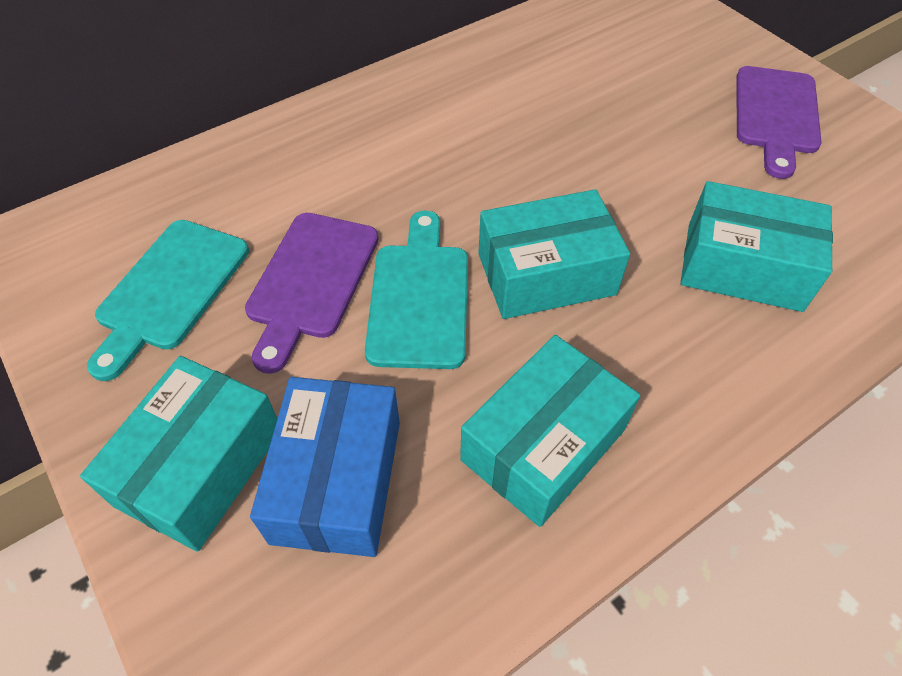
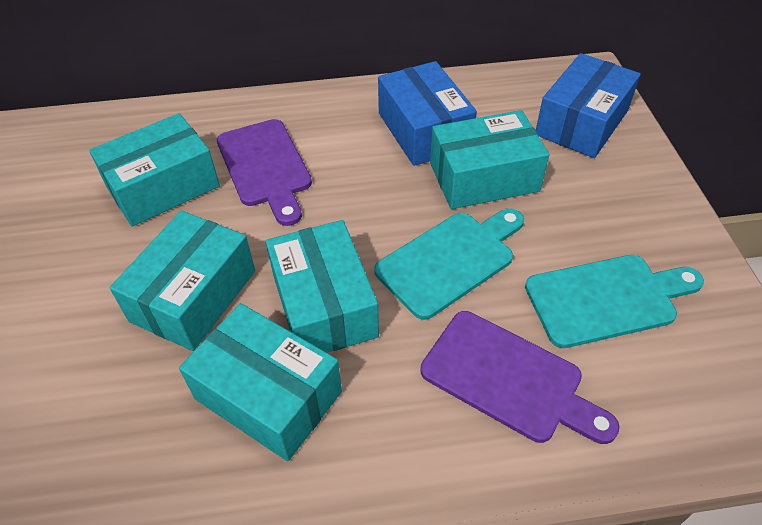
blue box: 1 -> 2
turquoise box: 4 -> 5

